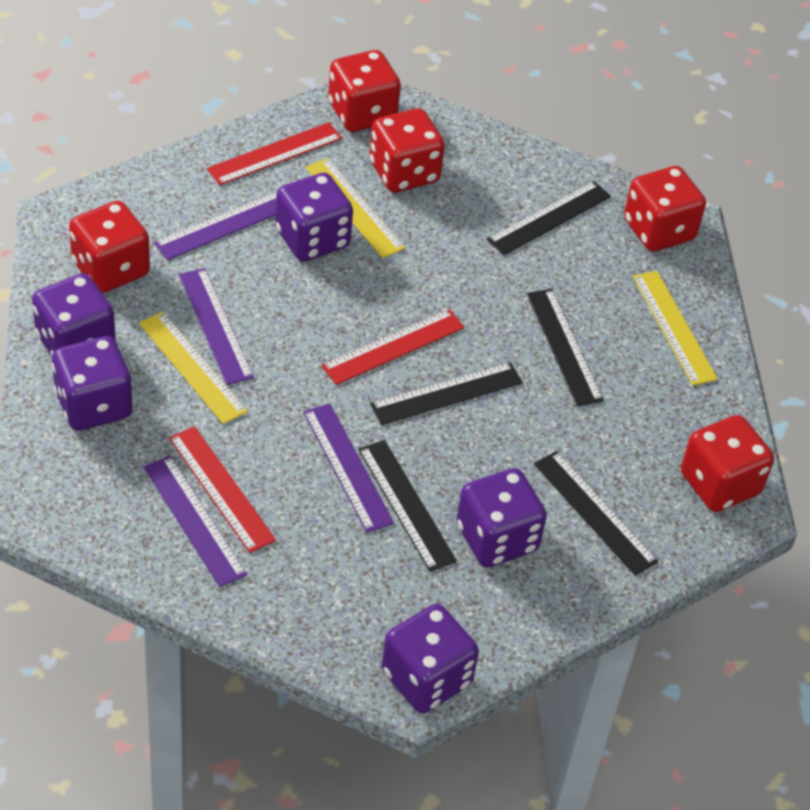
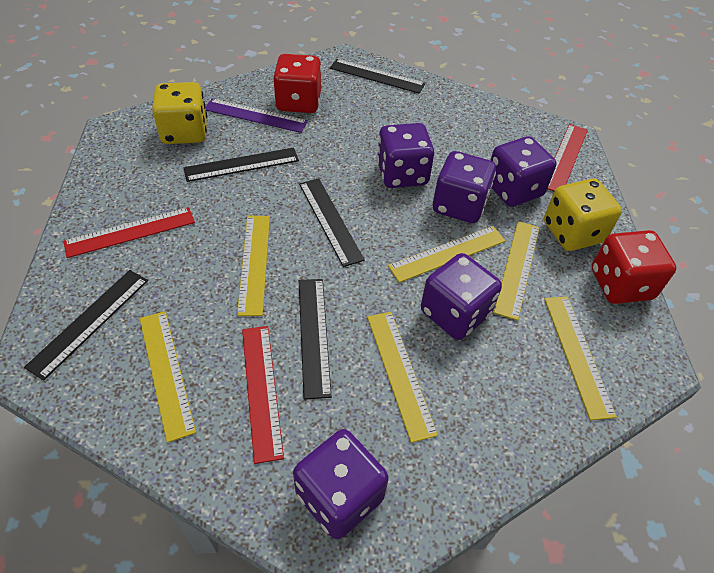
purple ruler: 4 -> 1
red dice: 5 -> 2
yellow dice: 0 -> 2
yellow ruler: 3 -> 6

